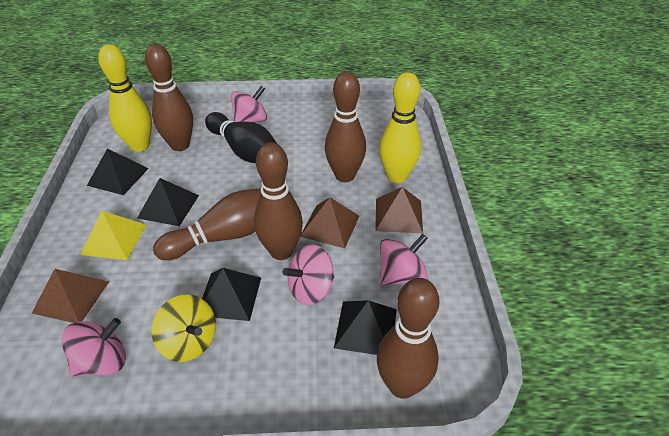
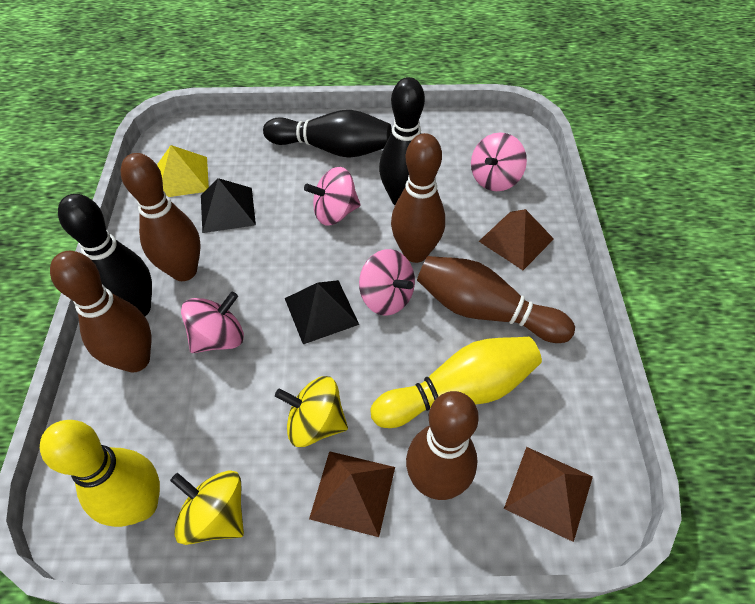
black bowling pin: 1 -> 3
black pyramid: 4 -> 2
yellow spinning top: 1 -> 2

